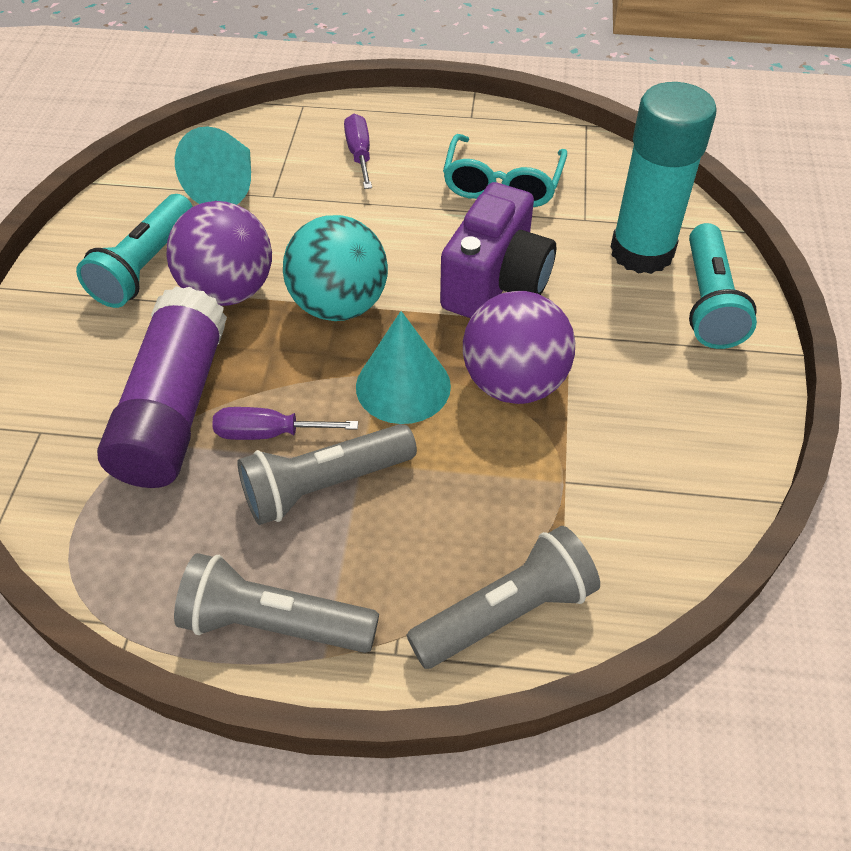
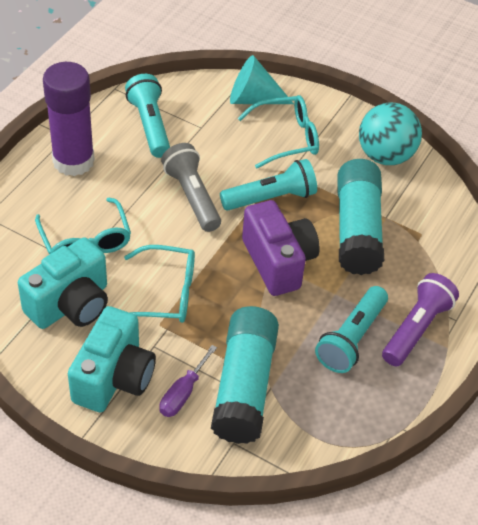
grey flashlight: 3 -> 1
purple ball: 2 -> 0
purple flashlight: 0 -> 1
purple screwdriver: 2 -> 1
turquoise camera: 0 -> 2
turquoise cone: 2 -> 1
turquoise flashlight: 2 -> 3
turquoise glasses: 1 -> 3
turquoise glue stick: 1 -> 2

